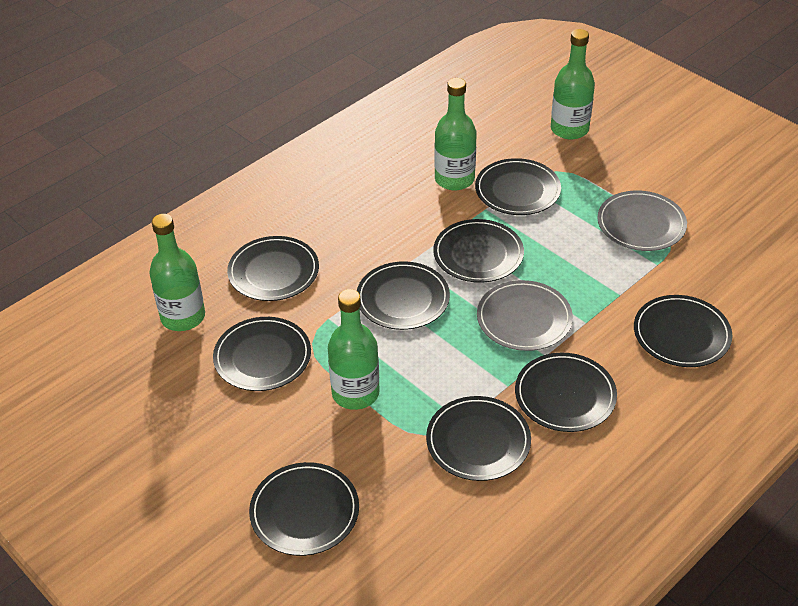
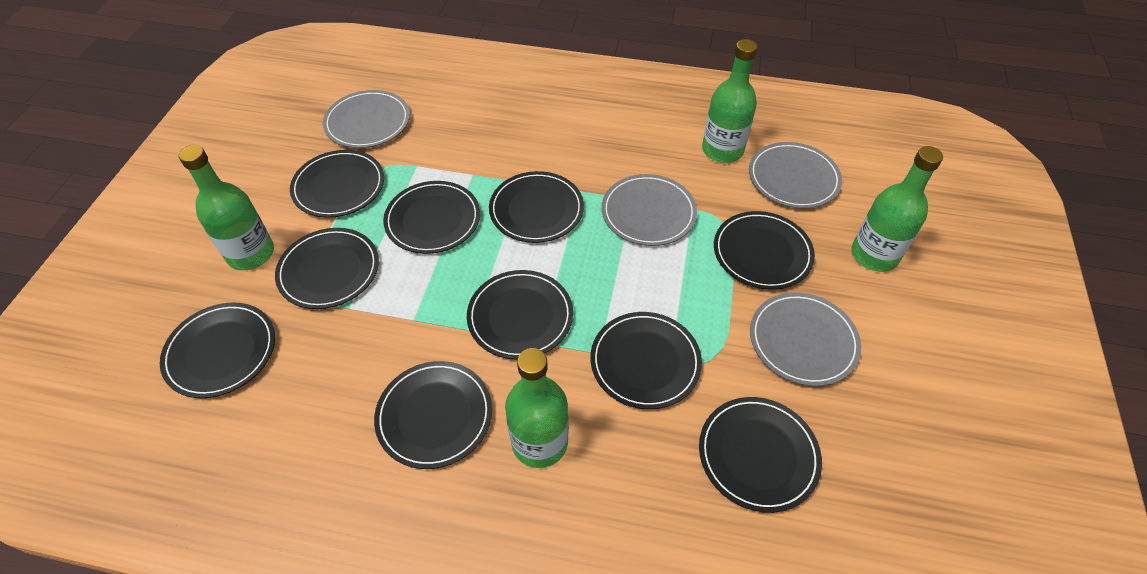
black plate: 9 -> 10
grey plate: 2 -> 4

